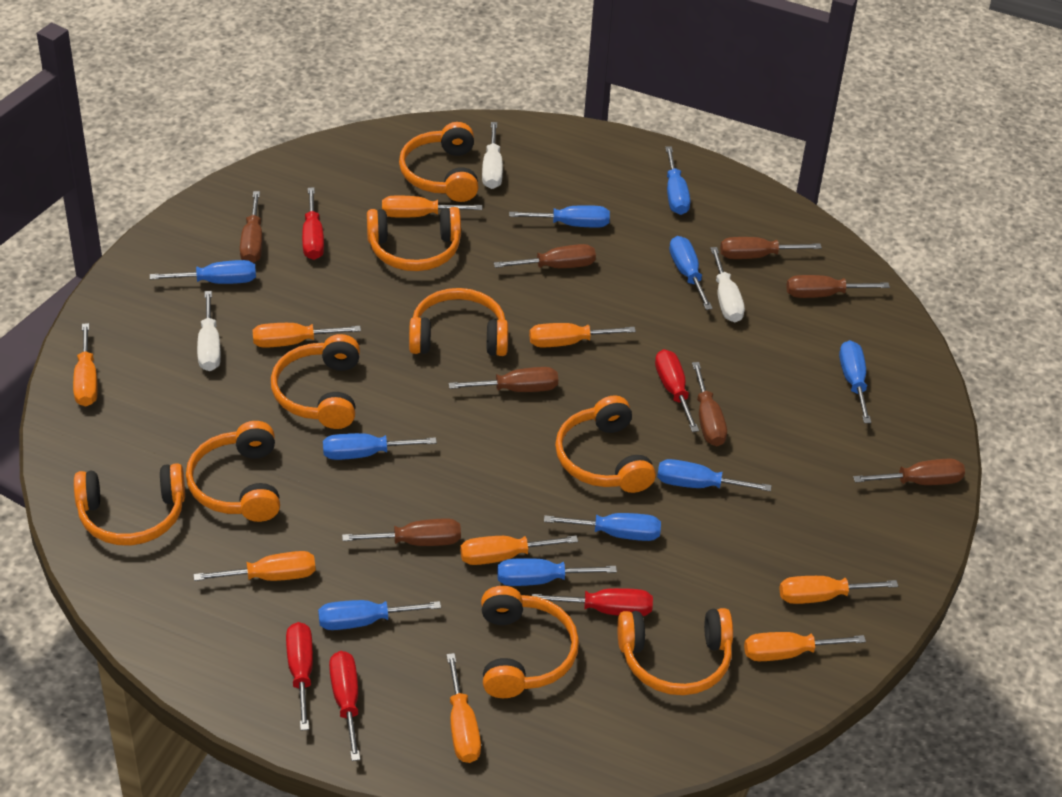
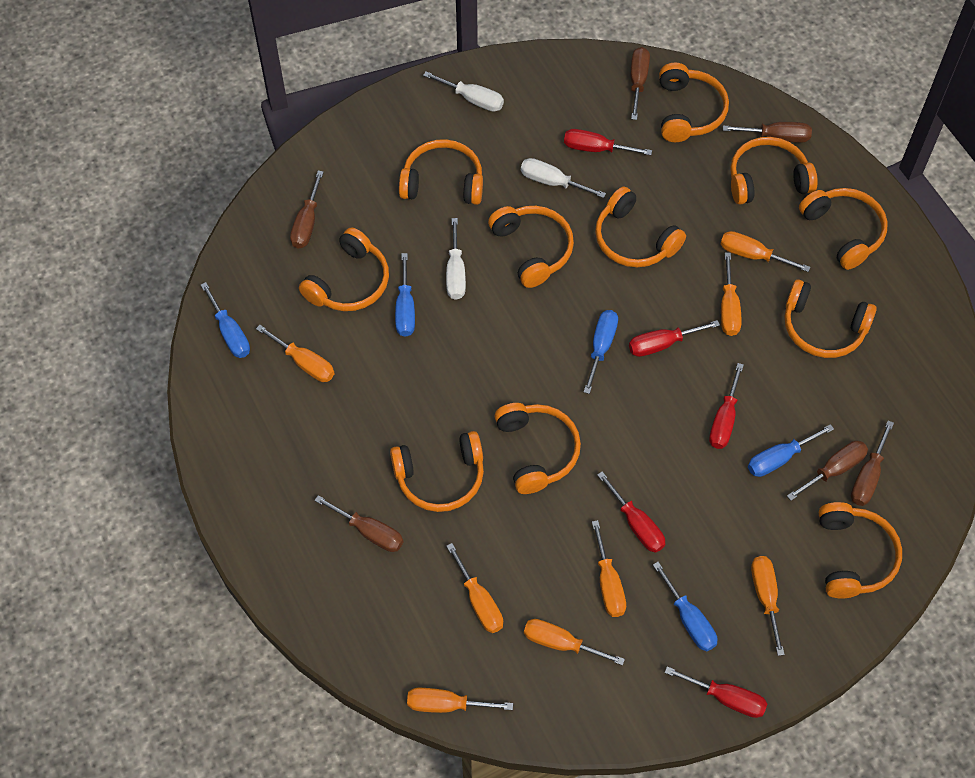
blue screwdriver: 10 -> 5
brown screwdriver: 8 -> 6
orange headphones: 9 -> 11
orange screwdriver: 9 -> 8

